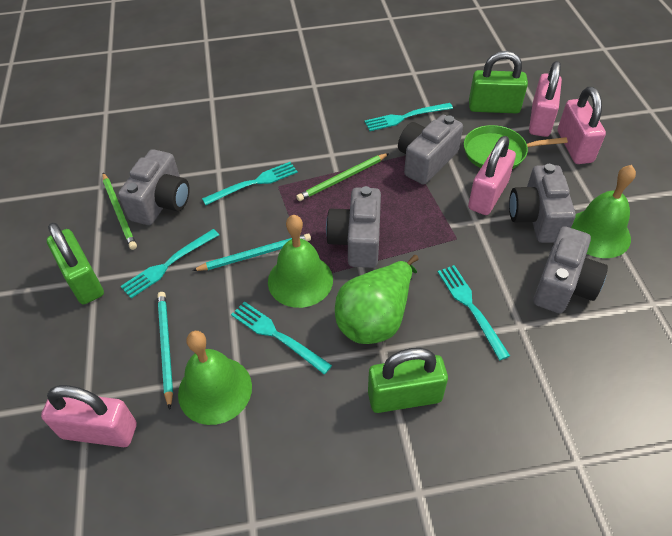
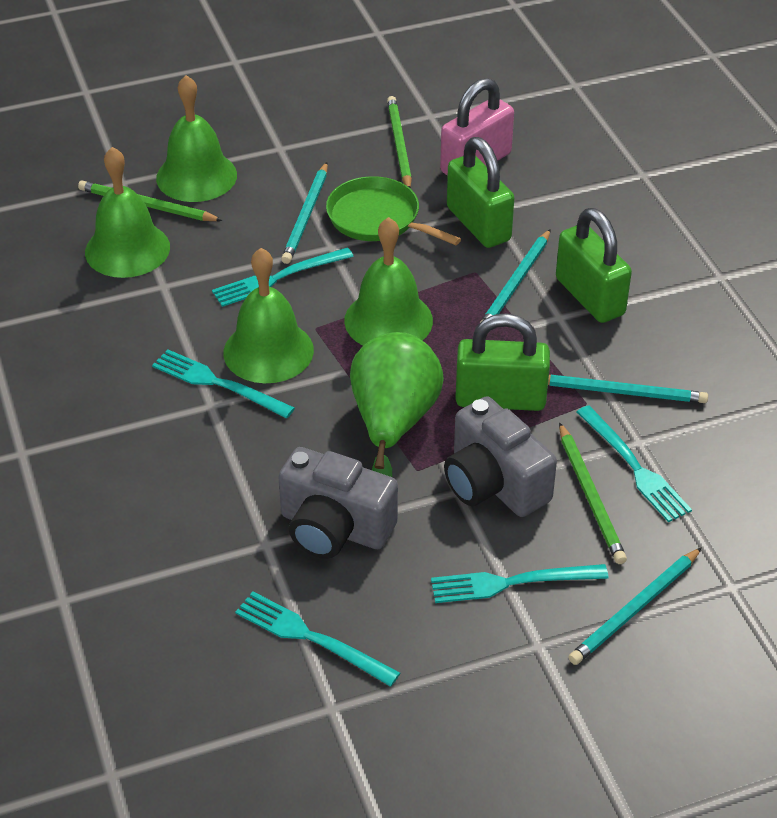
green bell: 3 -> 4
green pencil: 2 -> 3
grey camera: 5 -> 2
pink padlock: 4 -> 1
turquoise pencil: 2 -> 4

